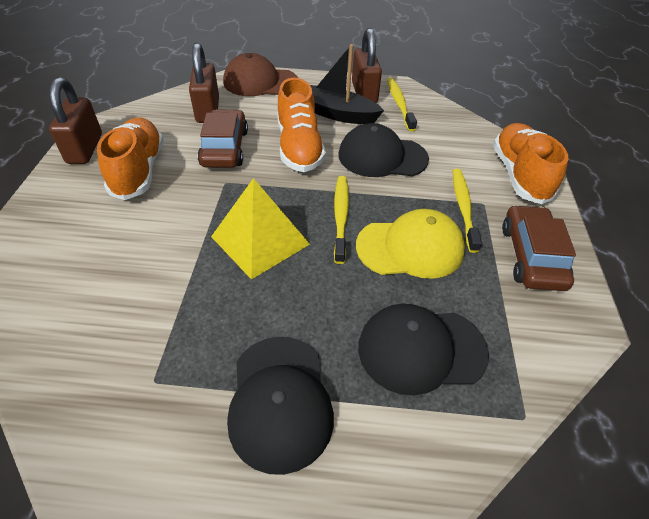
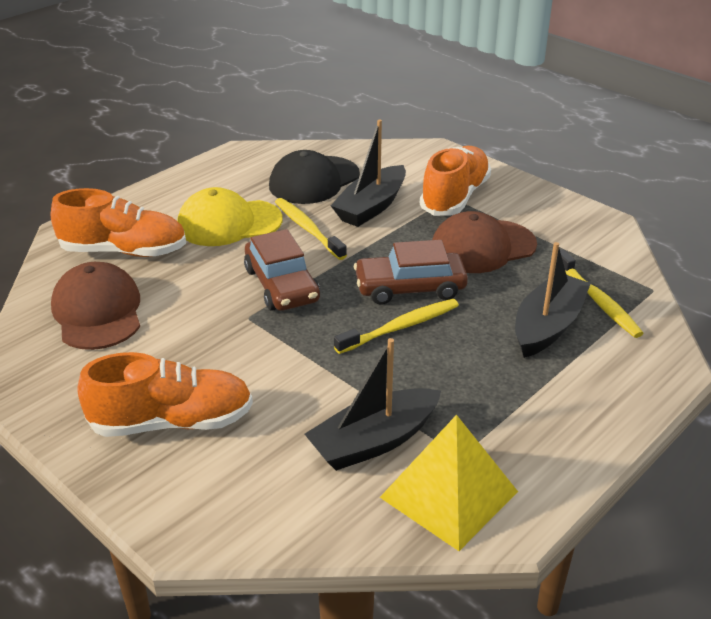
black boat: 1 -> 3
black cap: 3 -> 1
brown cap: 1 -> 2
brown padlock: 3 -> 0

